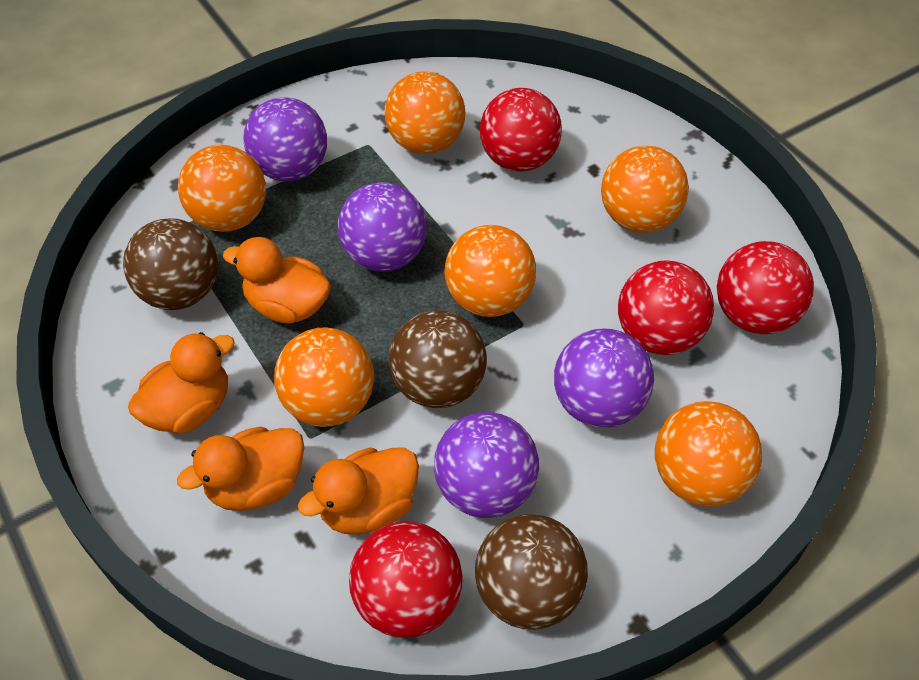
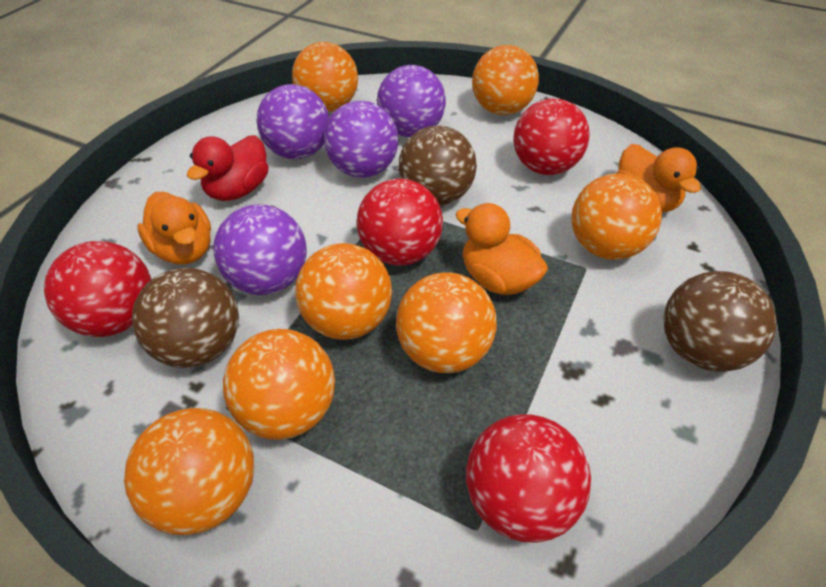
orange ball: 6 -> 7
orange duck: 4 -> 3
red duck: 0 -> 1

